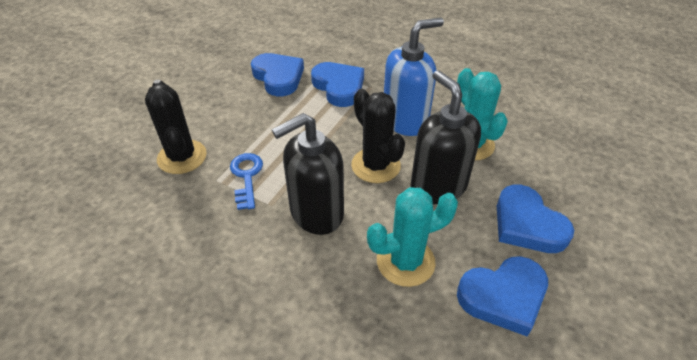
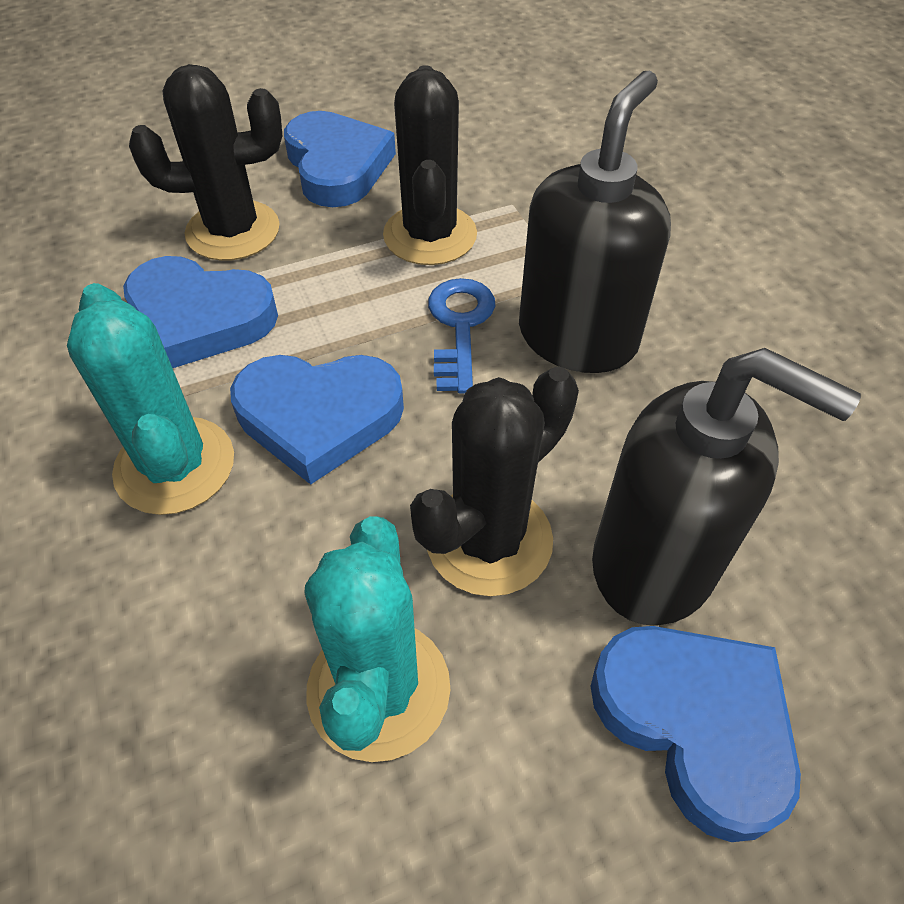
black cactus: 2 -> 3
blue soap dispenser: 1 -> 0

